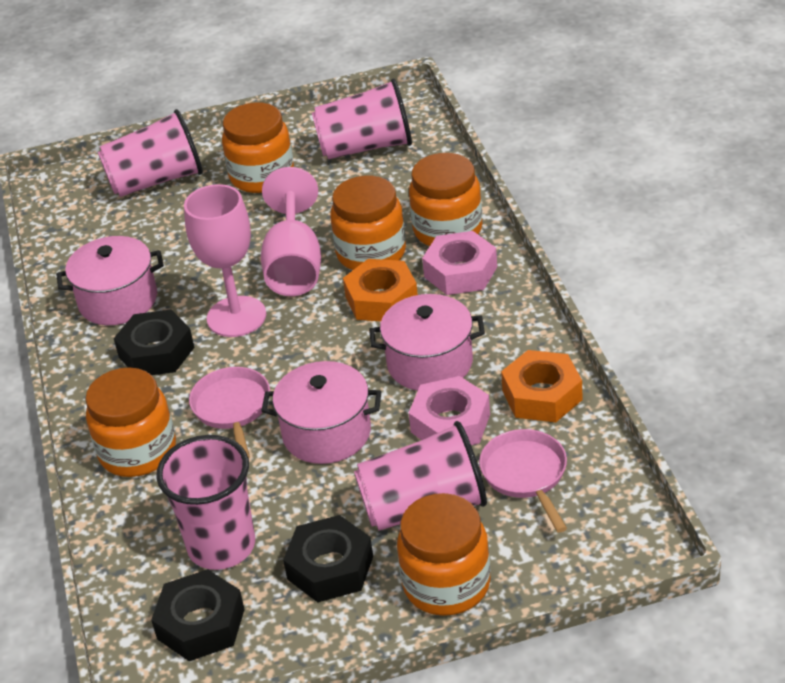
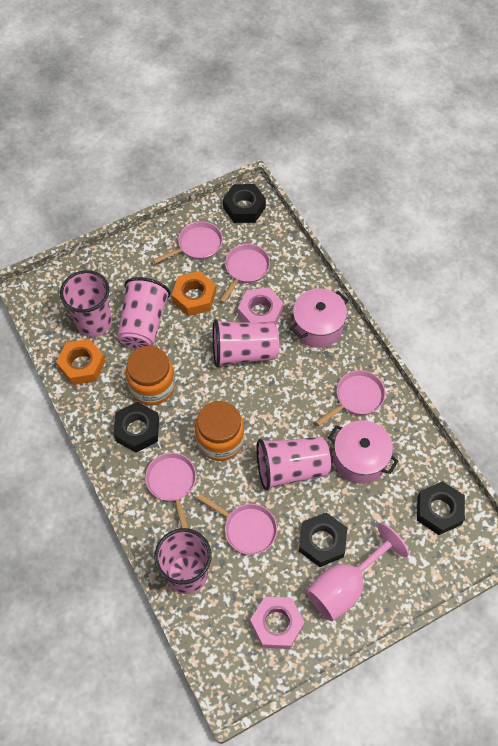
black nut: 3 -> 4
orange jar: 5 -> 2
pink cup: 4 -> 5
pink goblet: 2 -> 1
pink pan: 2 -> 5
pink pot: 3 -> 2

